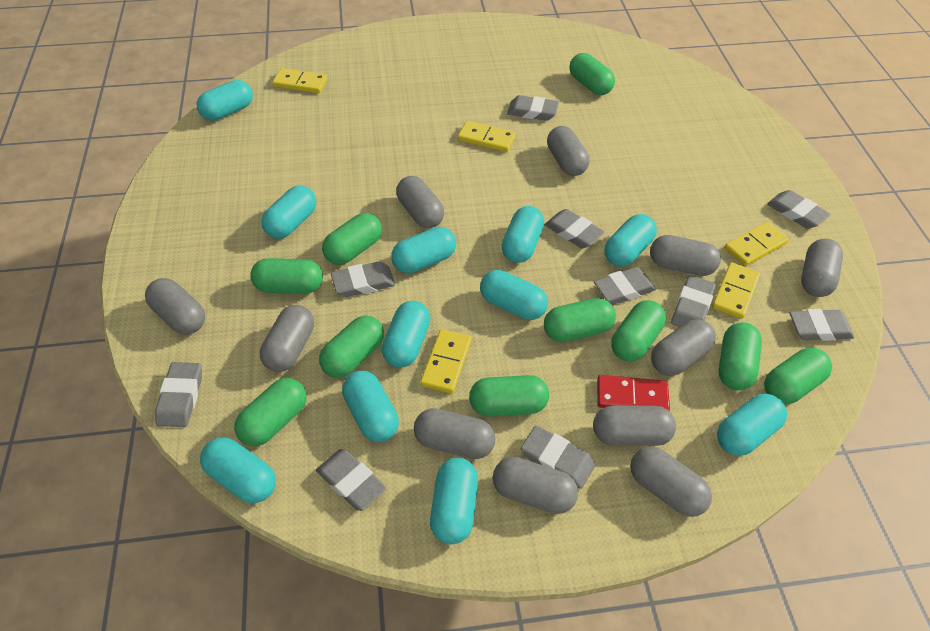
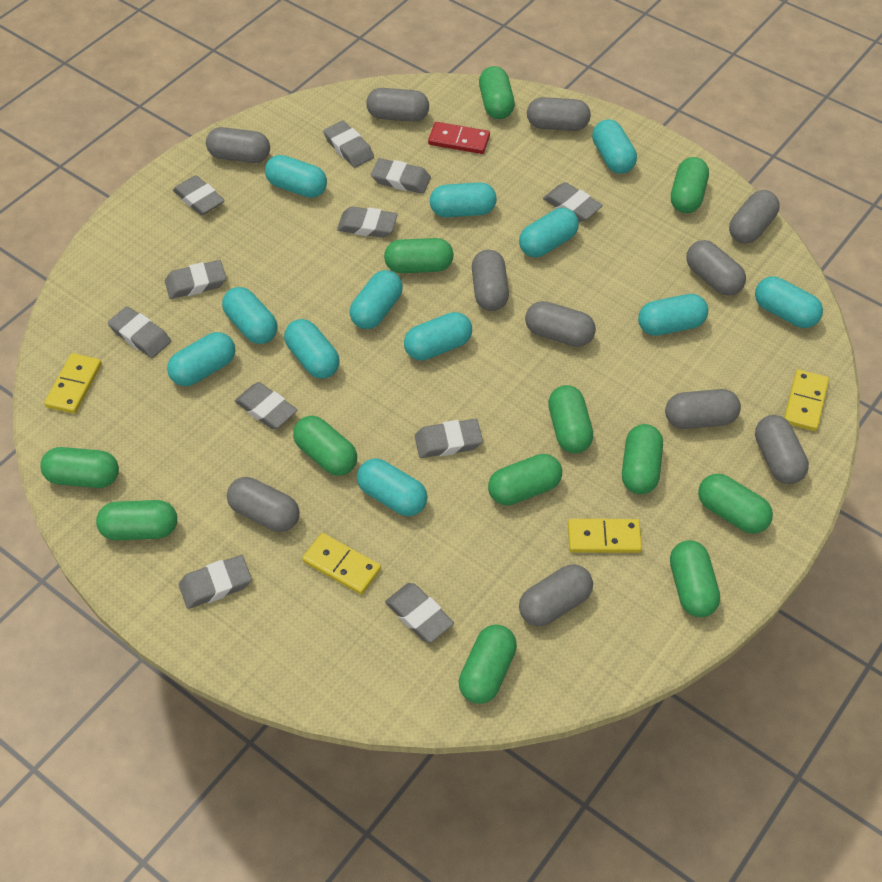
green capsule: 10 -> 12
grey eraser: 10 -> 11
turquoise capsule: 11 -> 12
yellow domino: 5 -> 4

